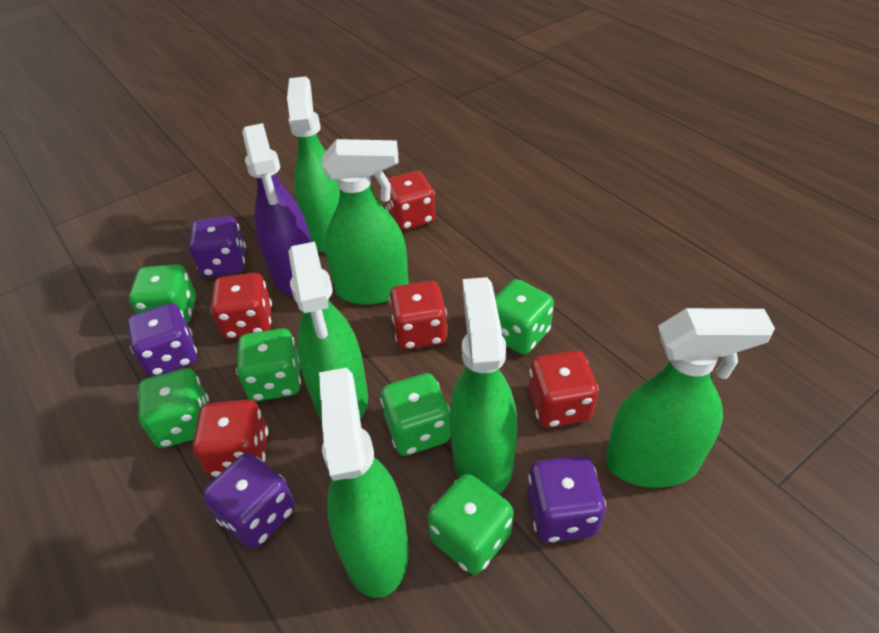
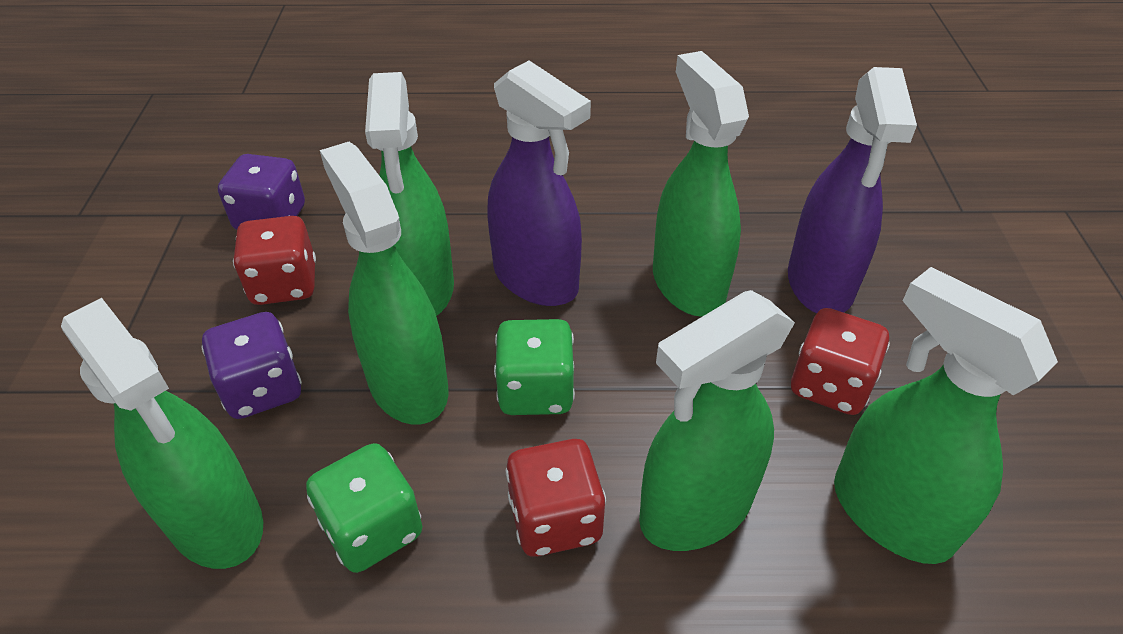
green dice: 6 -> 2
purple dice: 4 -> 2
purple spray bottle: 1 -> 2
red dice: 5 -> 3

